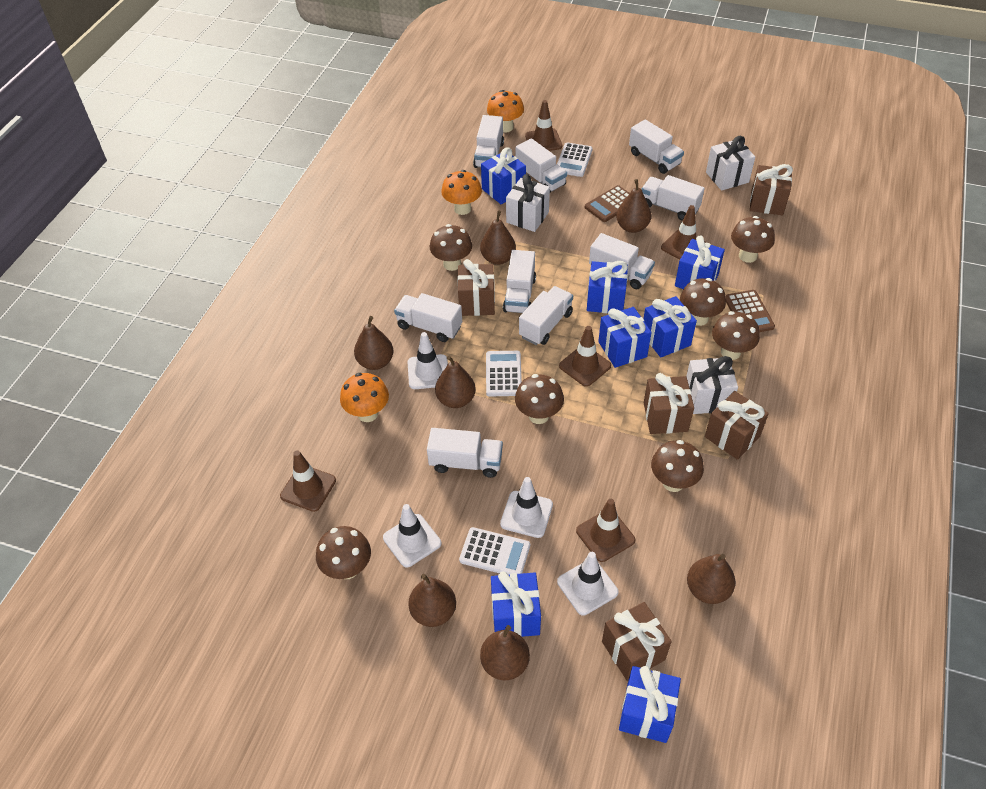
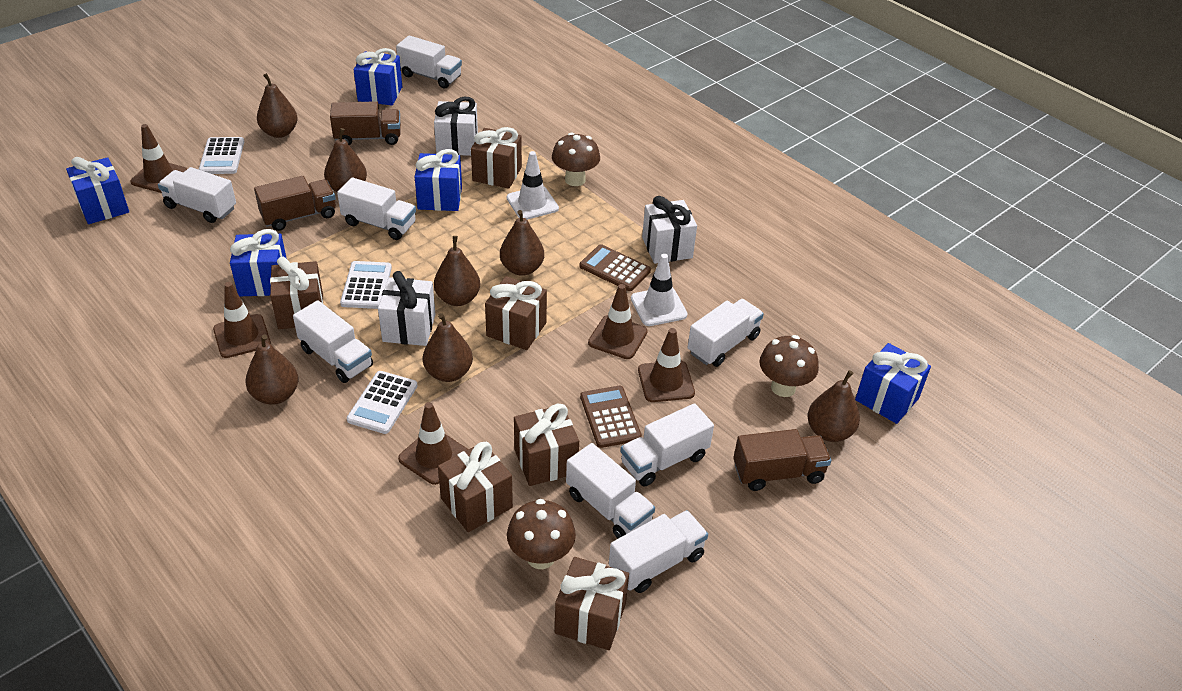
blue gift: 7 -> 5
brown gift: 5 -> 6
brown mushroom: 7 -> 3
brown truck: 0 -> 3
orange mushroom: 3 -> 0
white traffic cone: 4 -> 2
white truck: 9 -> 8

